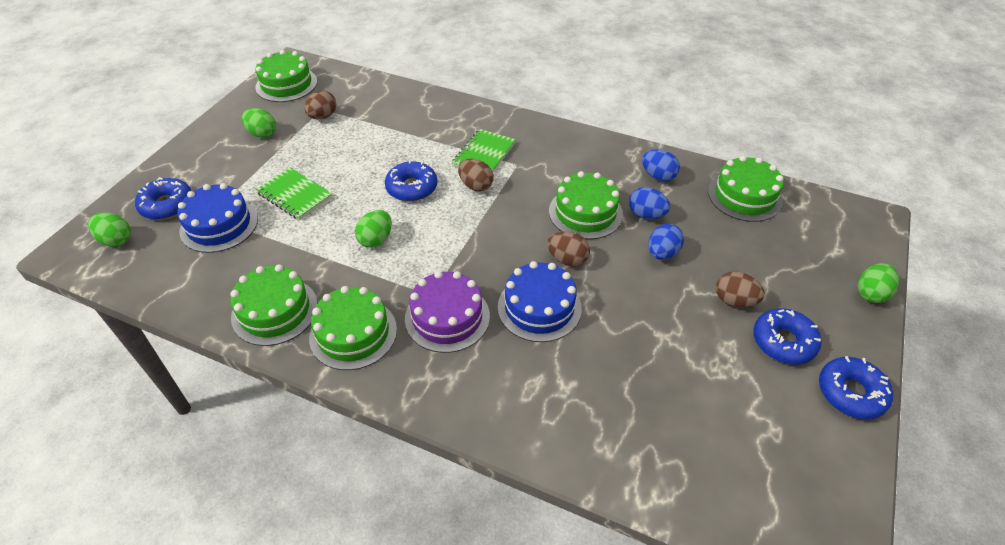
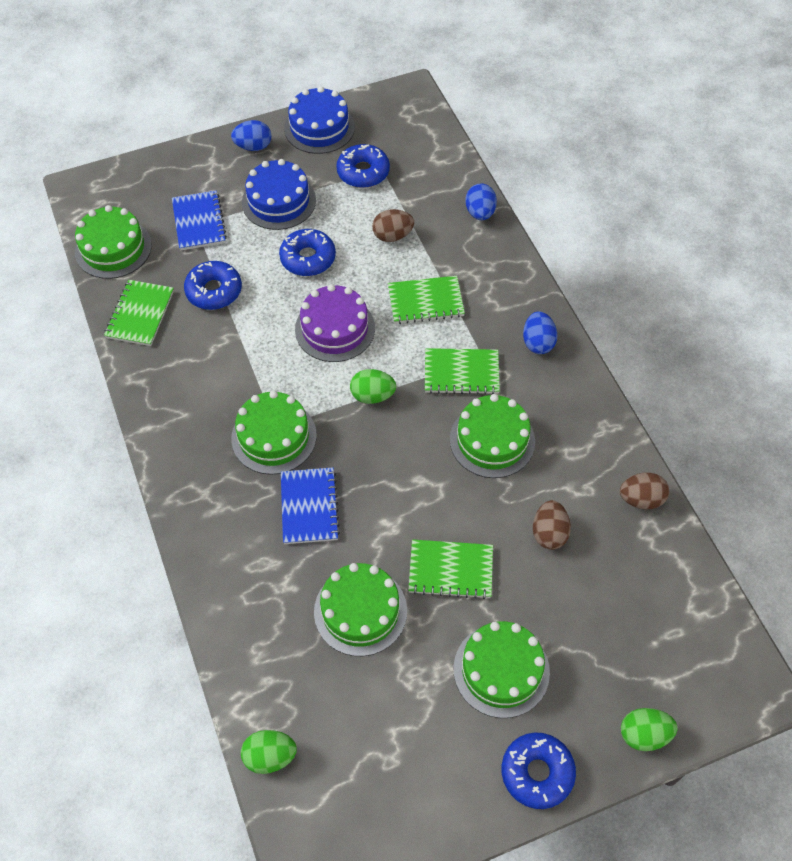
blue notebook: 0 -> 2
brown egg: 4 -> 3
green egg: 4 -> 3
green notebook: 2 -> 4

